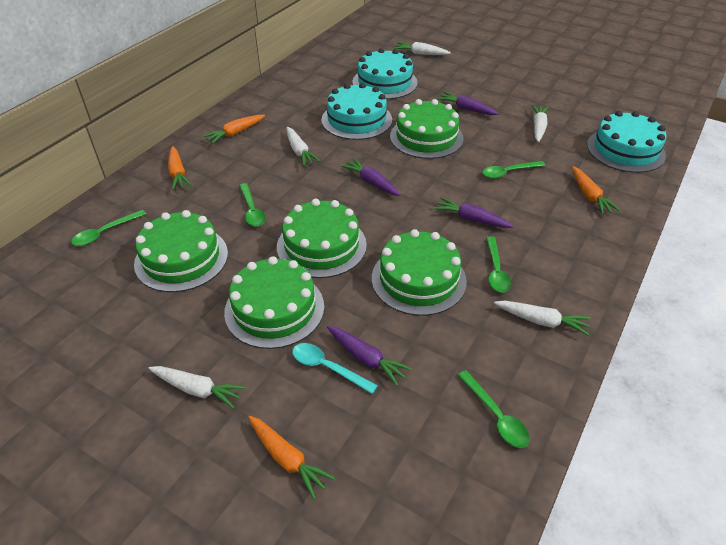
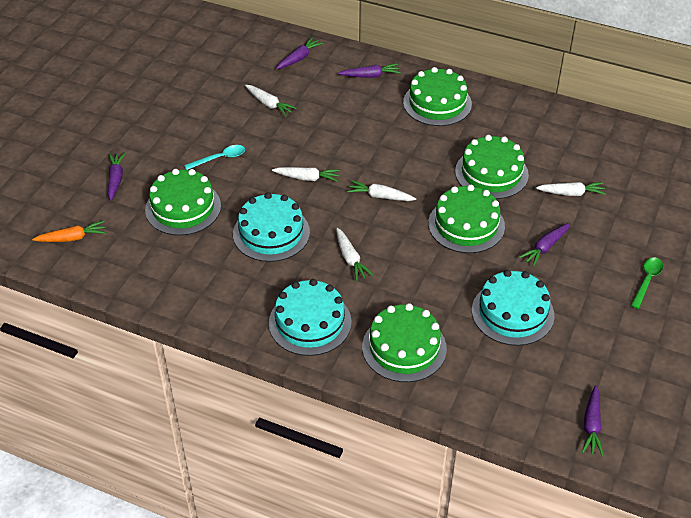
green spoon: 5 -> 1
orange carrot: 4 -> 1
purple carrot: 4 -> 5

